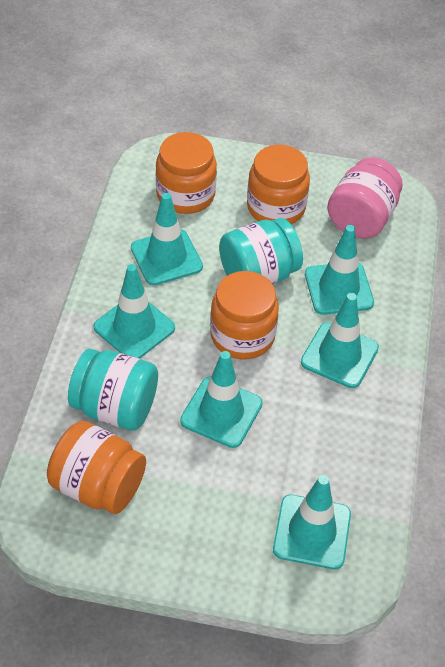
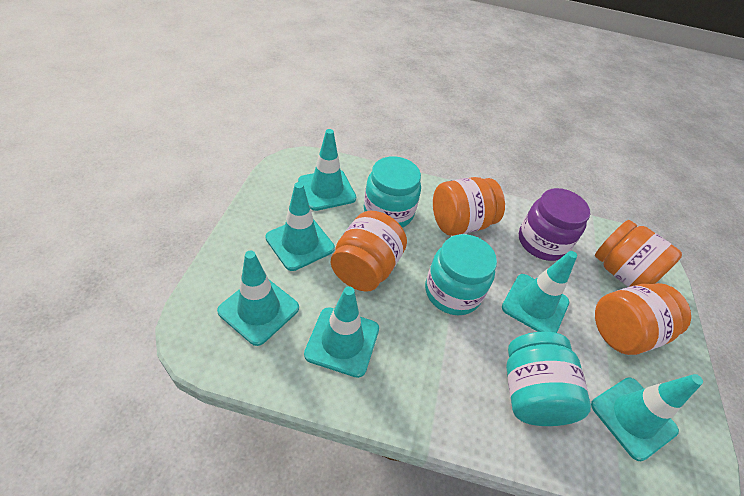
pink jar: 1 -> 0
purple jar: 0 -> 1
turquoise jar: 2 -> 3

